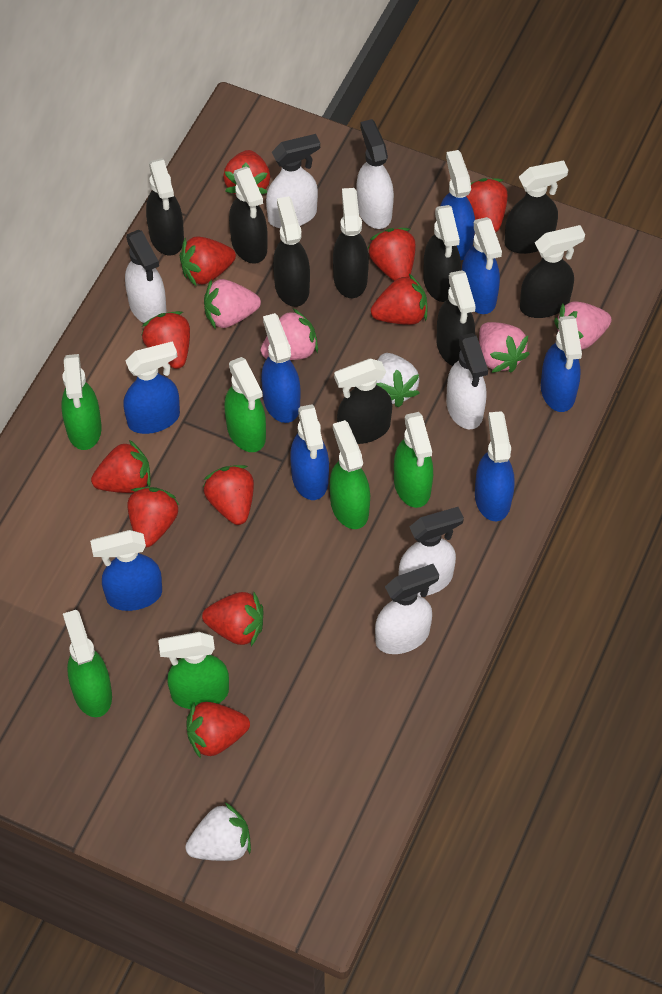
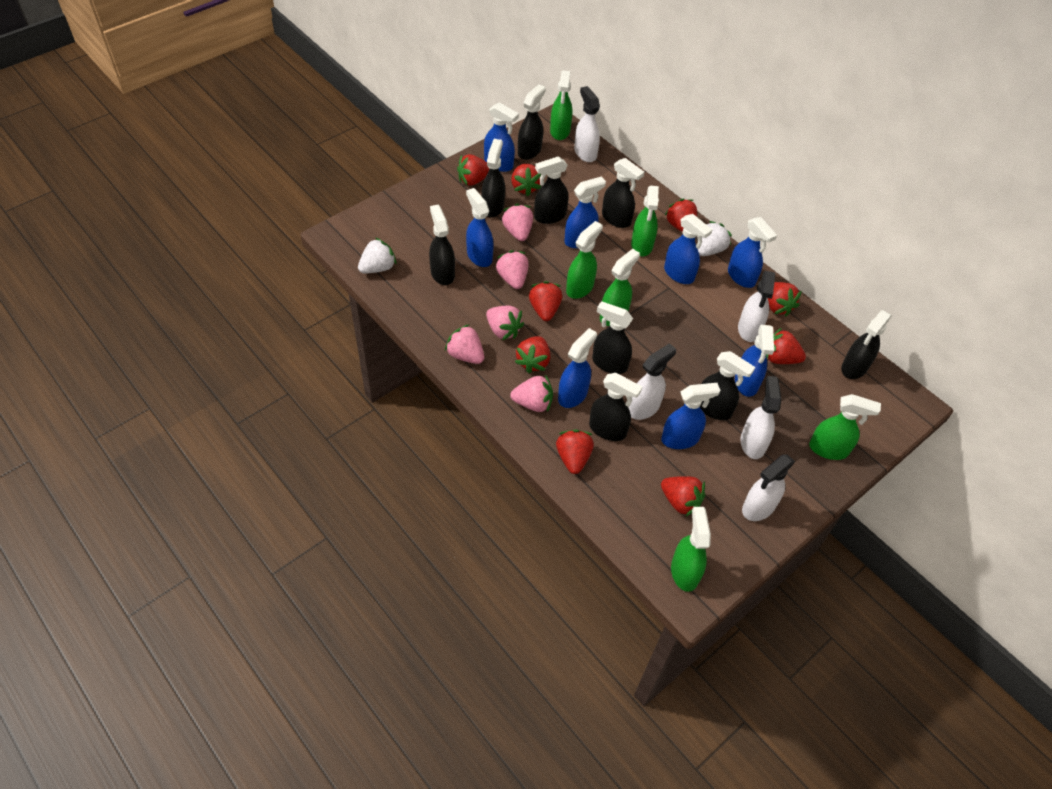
pink strawberry: 4 -> 5
red strawberry: 11 -> 9
white spray bottle: 6 -> 5

